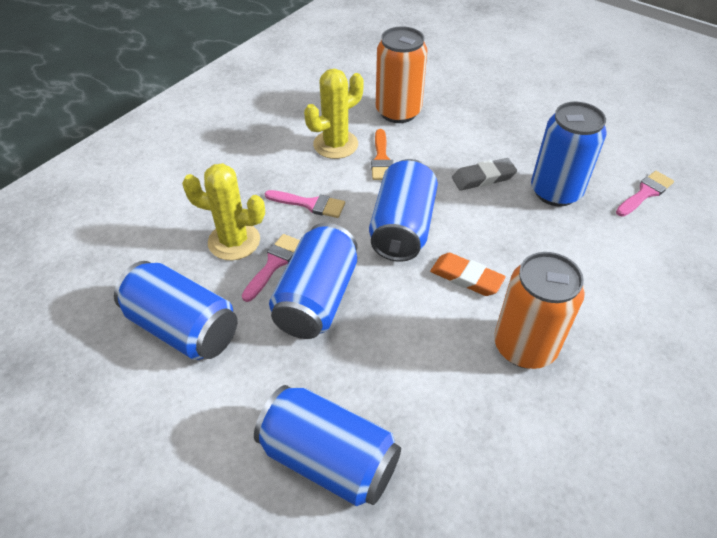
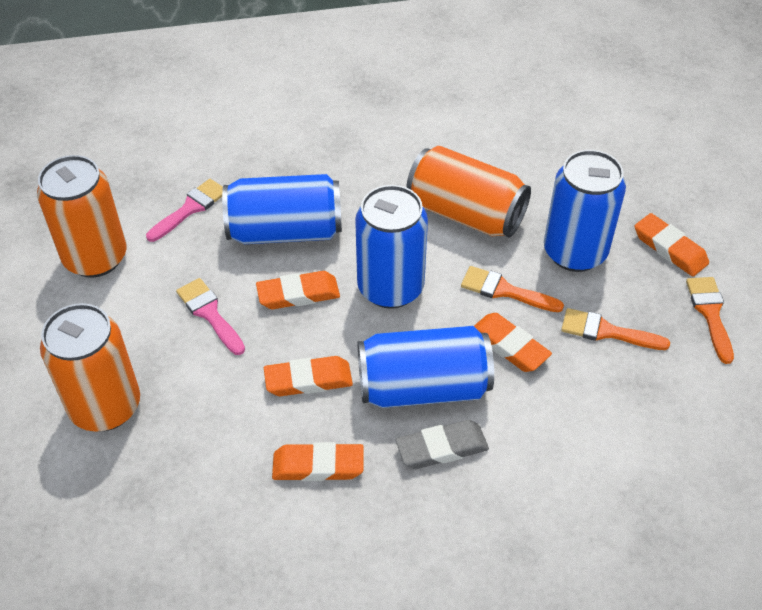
blue can: 5 -> 4
orange brush: 1 -> 3
orange can: 2 -> 3
orange eraser: 1 -> 5
pink brush: 3 -> 2
yellow cactus: 2 -> 0

